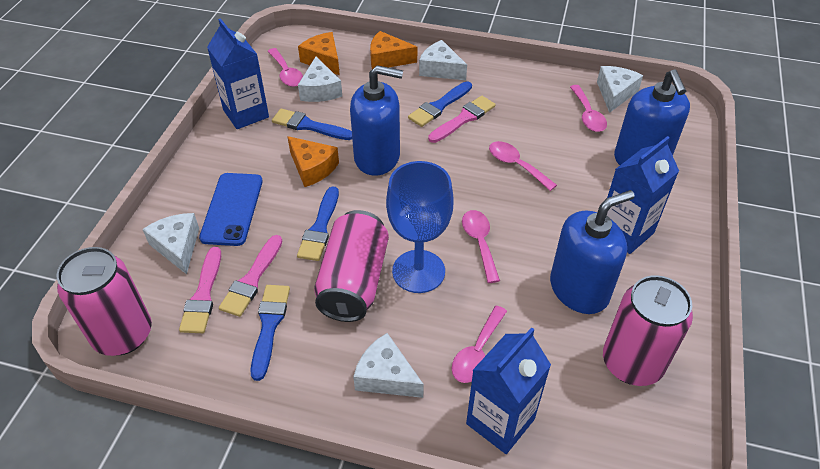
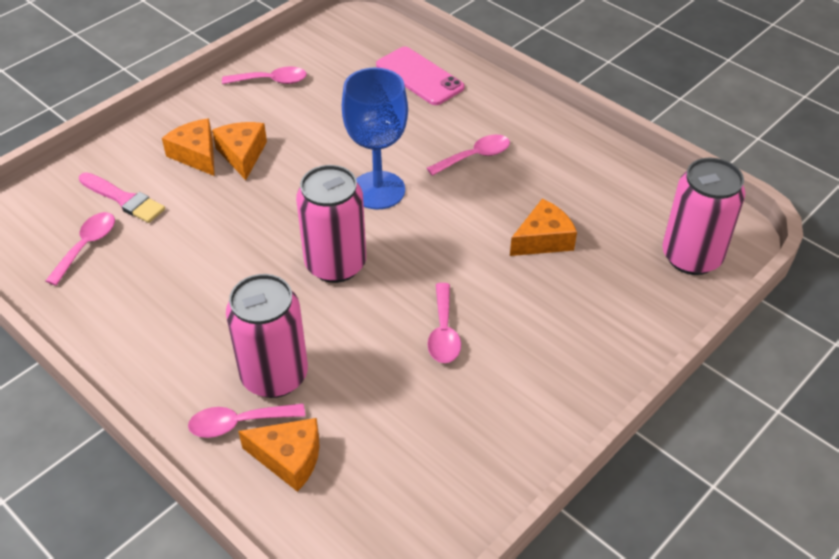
blue brush: 4 -> 0
blue carton: 3 -> 0
blue phone: 1 -> 0
blue soap dispenser: 3 -> 0
orange cheese: 3 -> 4
pink brush: 3 -> 1
pink phone: 0 -> 1
white cheese: 5 -> 0

